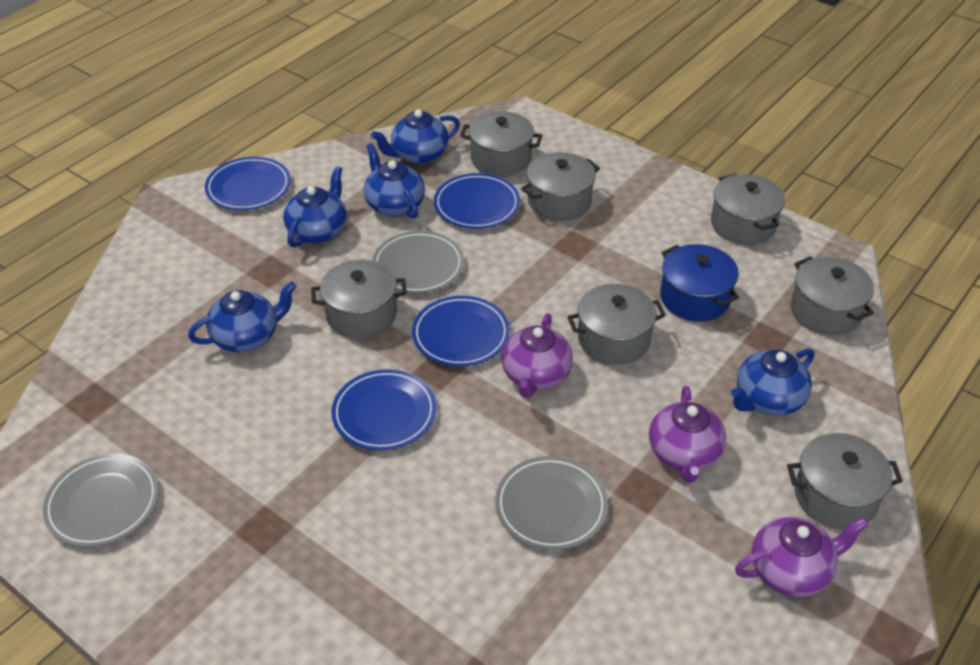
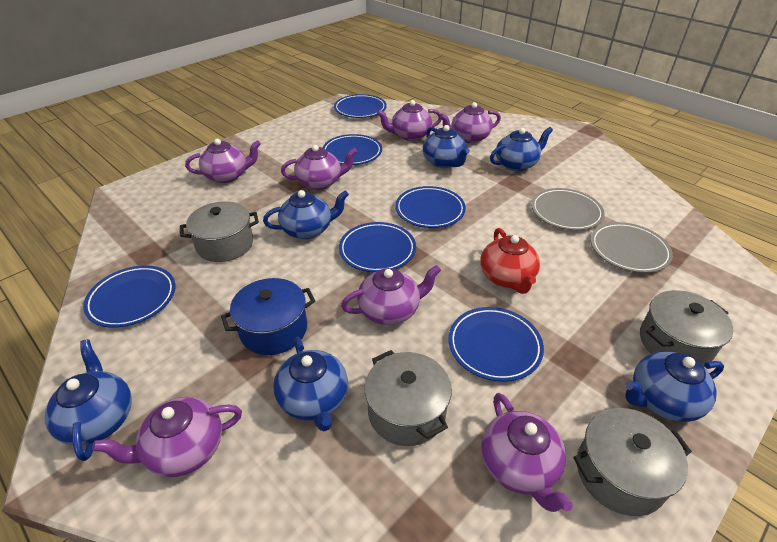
blue plate: 4 -> 6
blue teapot: 5 -> 6
grey plate: 3 -> 2
grey pot: 7 -> 4
purple teapot: 3 -> 7
red teapot: 0 -> 1

